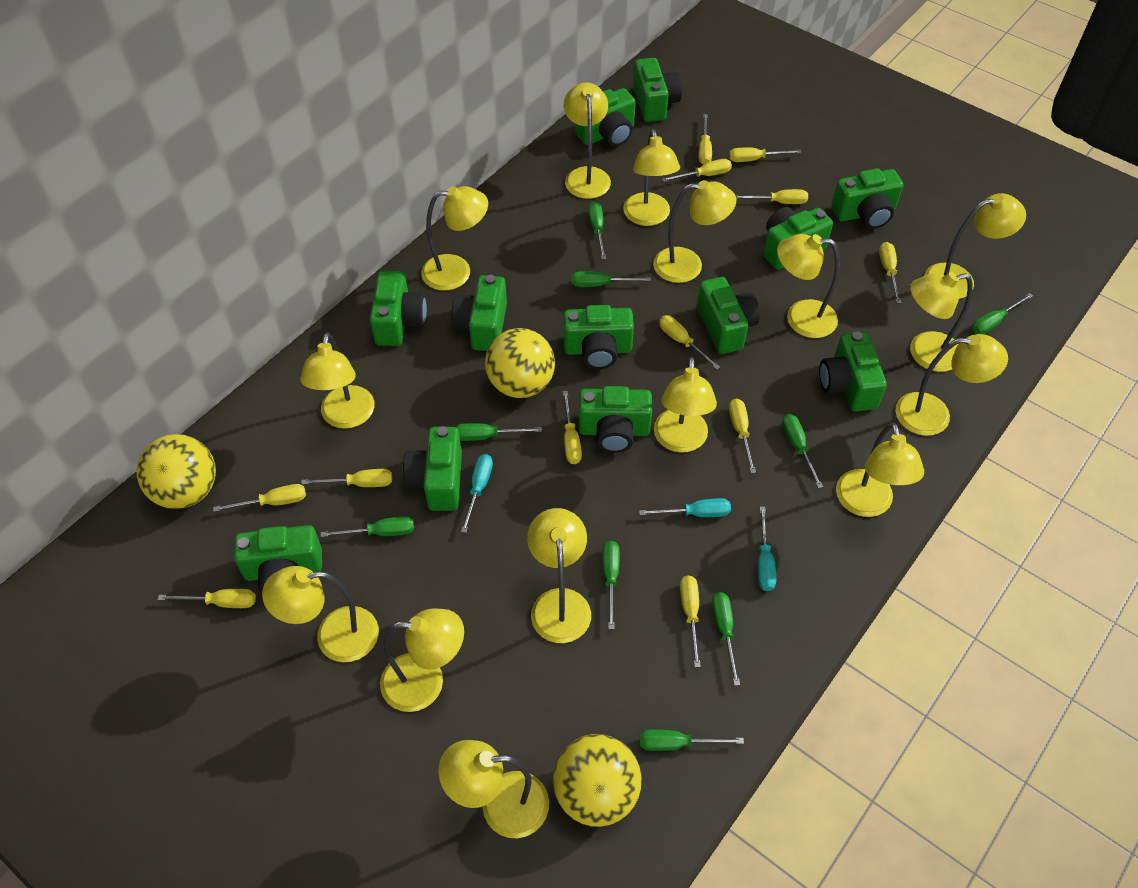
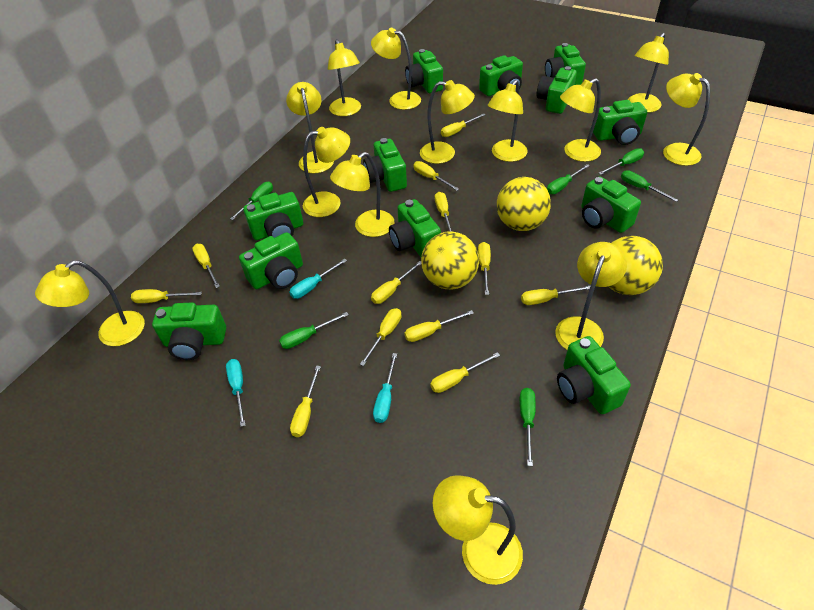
green screwdriver: 9 -> 6
yellow lamp: 15 -> 13

